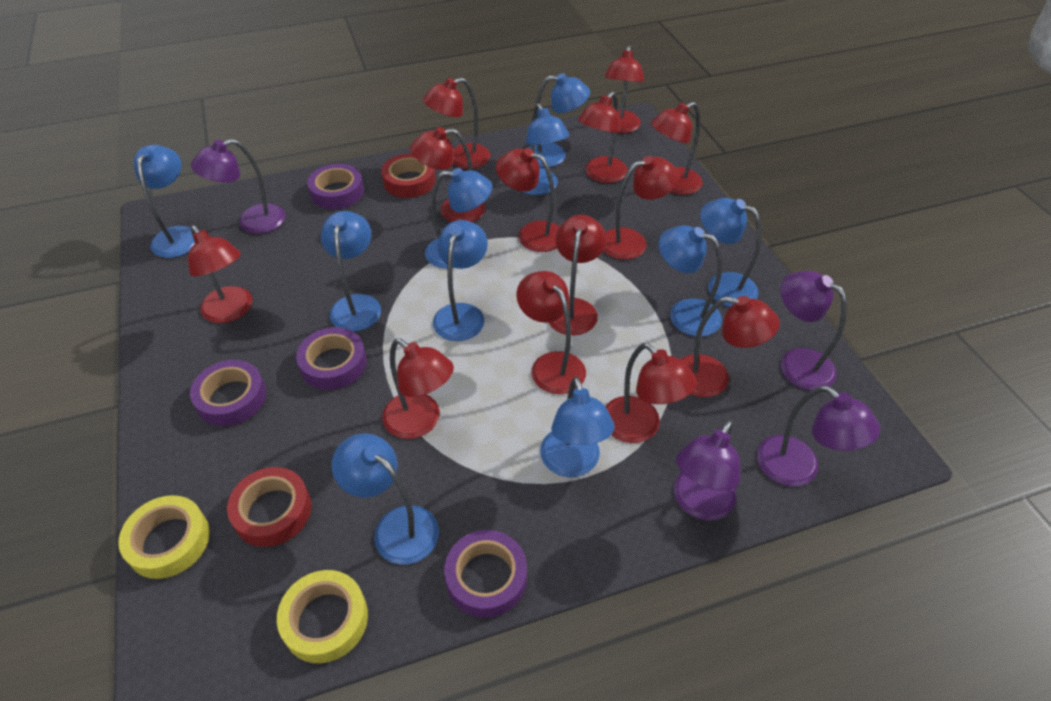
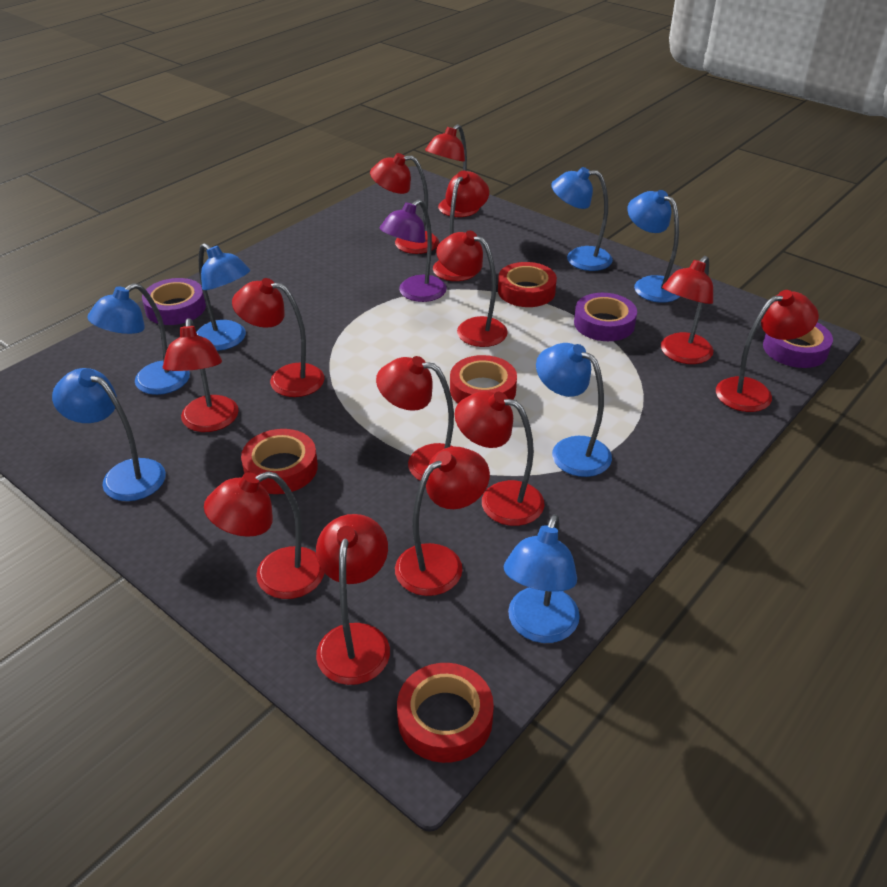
blue lamp: 10 -> 7
purple lamp: 4 -> 1
purple tape: 4 -> 3
red tape: 2 -> 4
yellow tape: 2 -> 0

